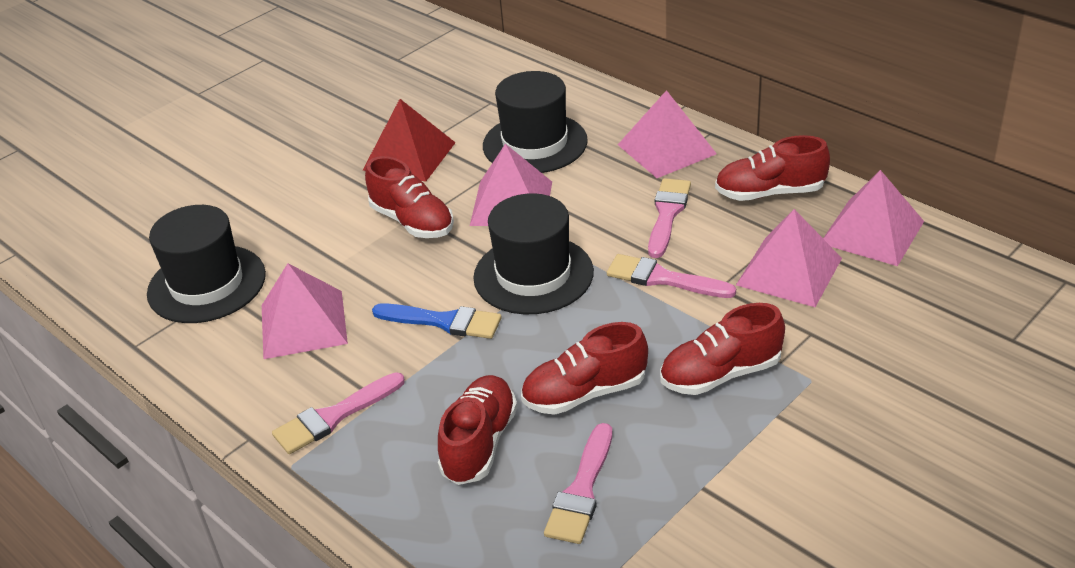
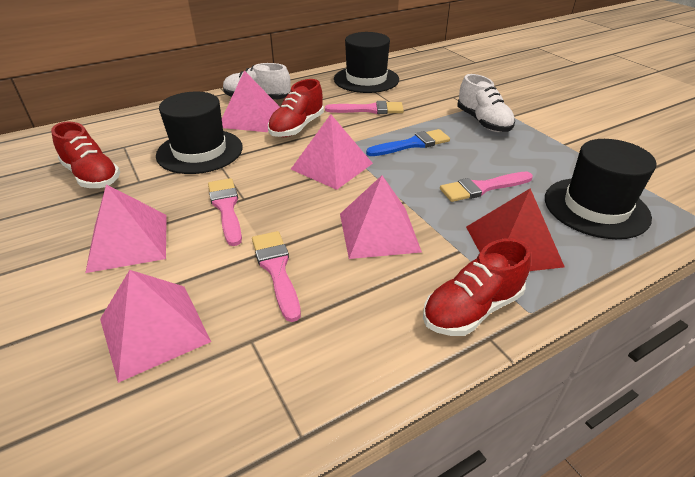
red shoe: 5 -> 3
white shoe: 0 -> 2

